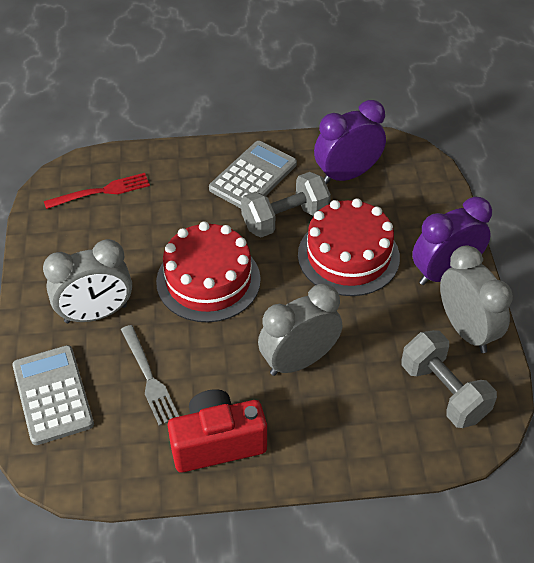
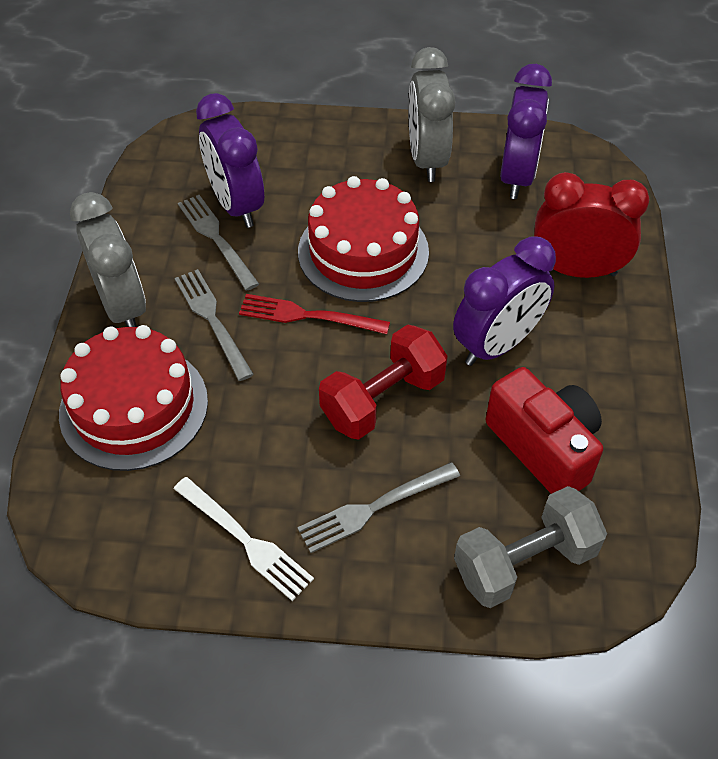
grey calculator: 2 -> 0
grey clock: 3 -> 2
grey dumbbell: 2 -> 1
grey fork: 1 -> 3
purple clock: 2 -> 3
red clock: 0 -> 1
red dumbbell: 0 -> 1
white fork: 0 -> 1

